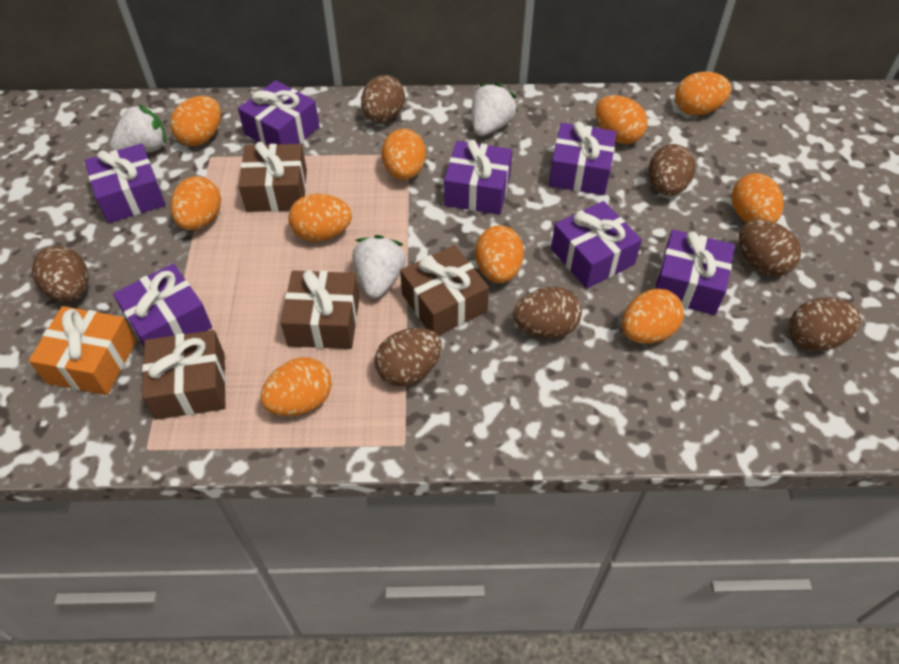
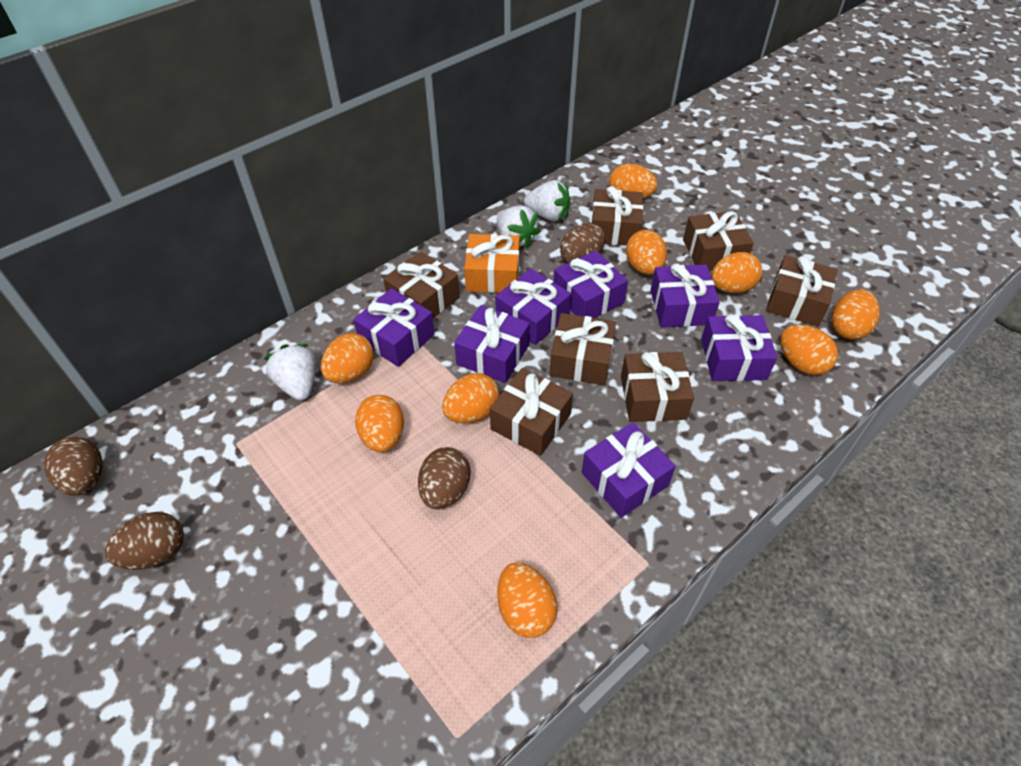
brown egg: 7 -> 4
brown gift: 4 -> 7
orange egg: 10 -> 9

